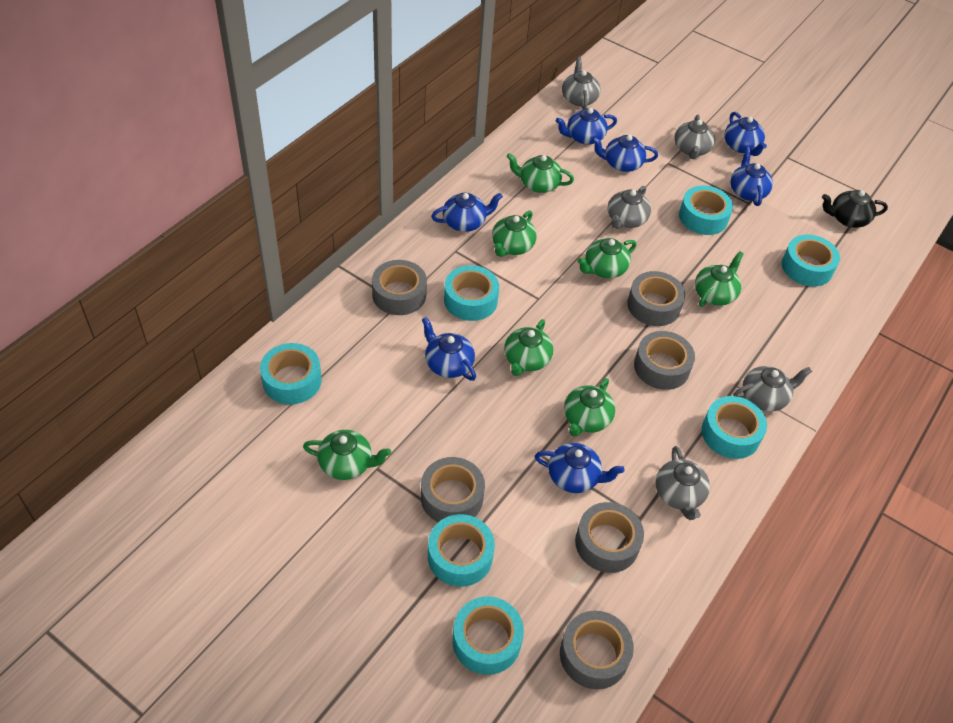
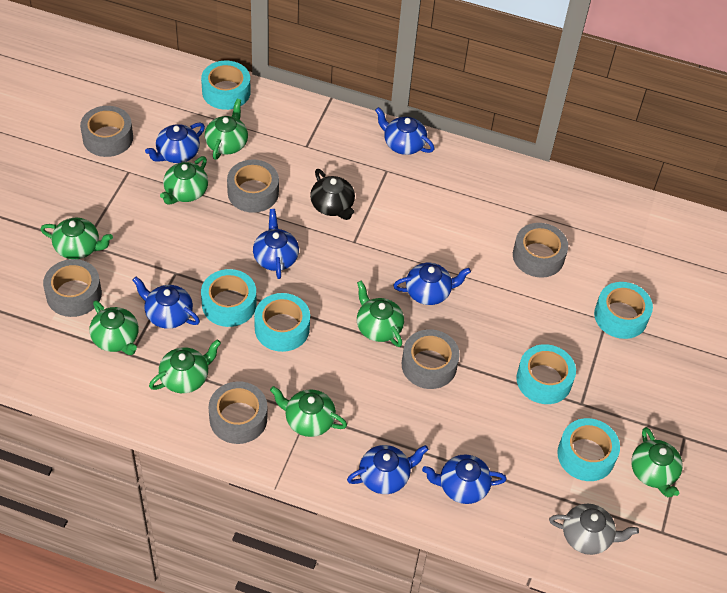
green teapot: 7 -> 8
grey teapot: 5 -> 1
turquoise tape: 7 -> 6

